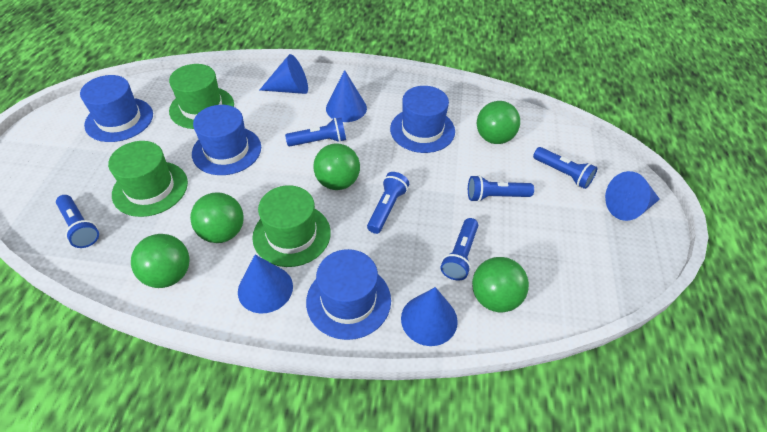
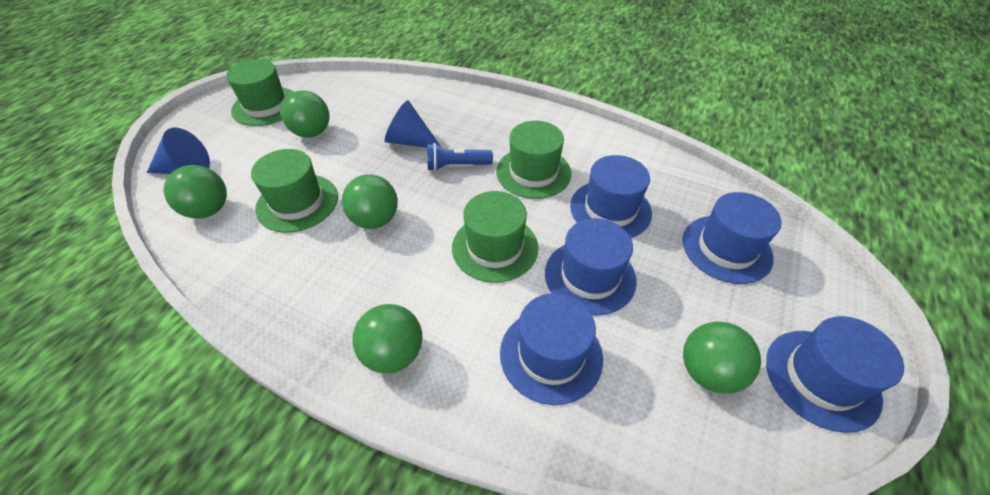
blue cone: 5 -> 2
blue flashlight: 6 -> 1
blue hat: 4 -> 5
green hat: 3 -> 4

